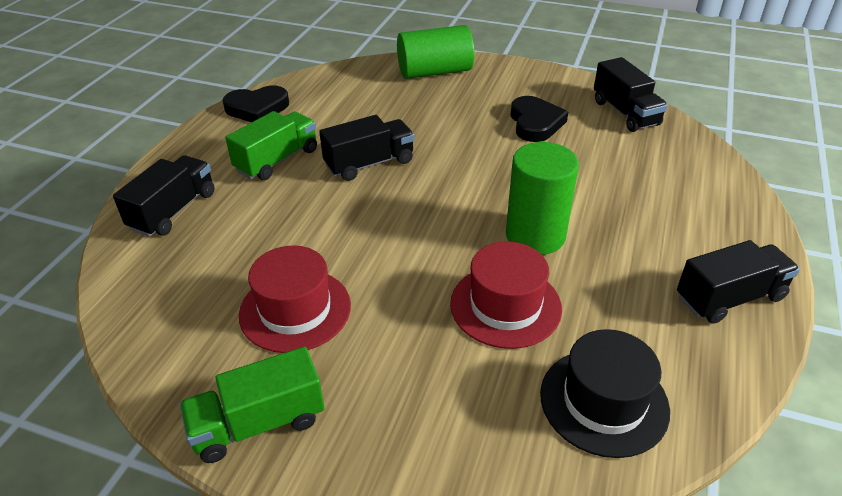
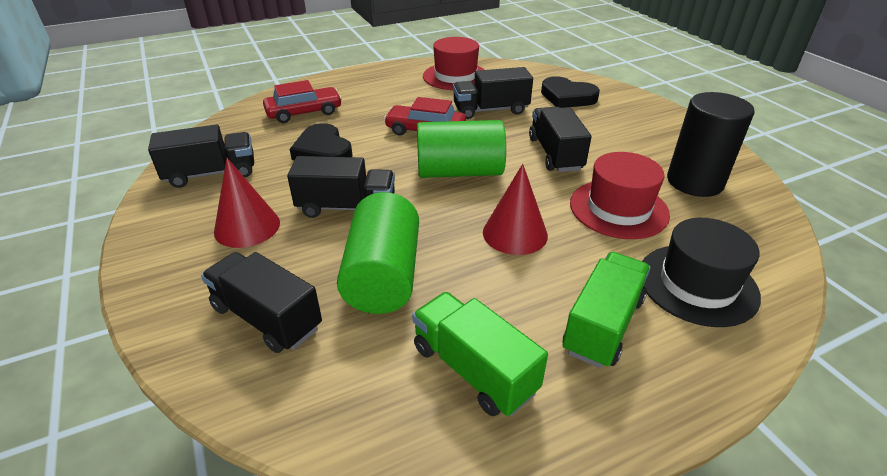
black cylinder: 0 -> 1
black truck: 4 -> 5
red car: 0 -> 2
red cone: 0 -> 2

